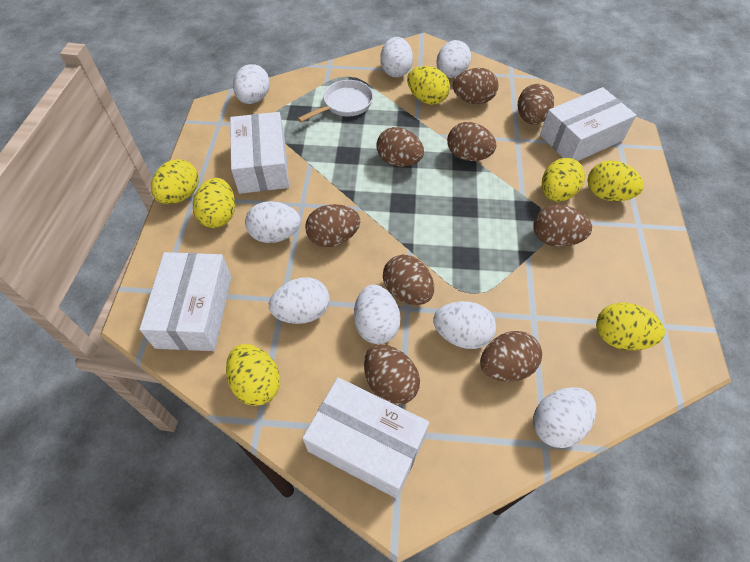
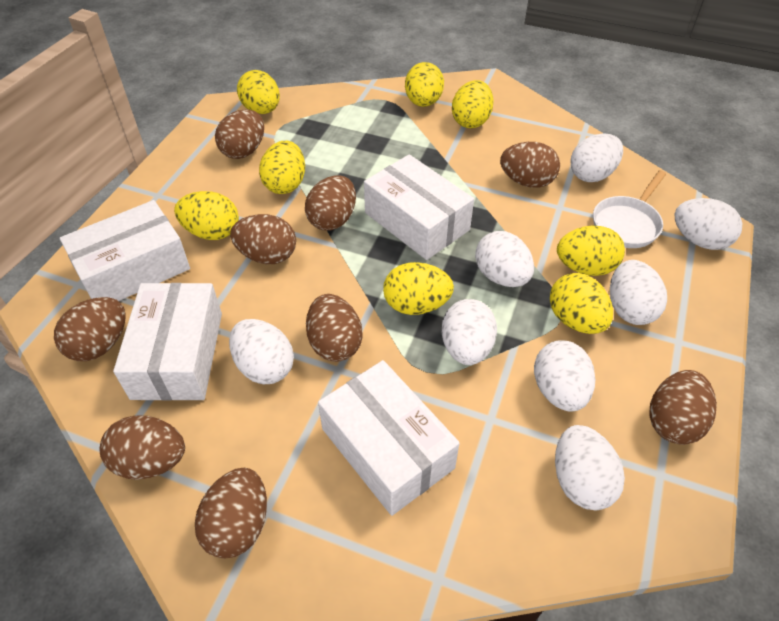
yellow egg: 7 -> 8

